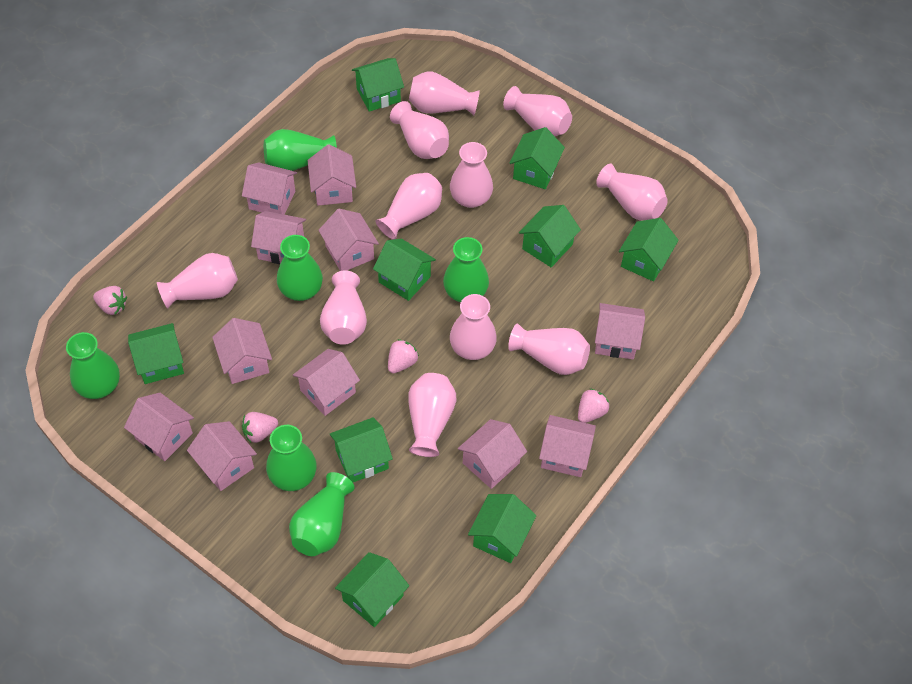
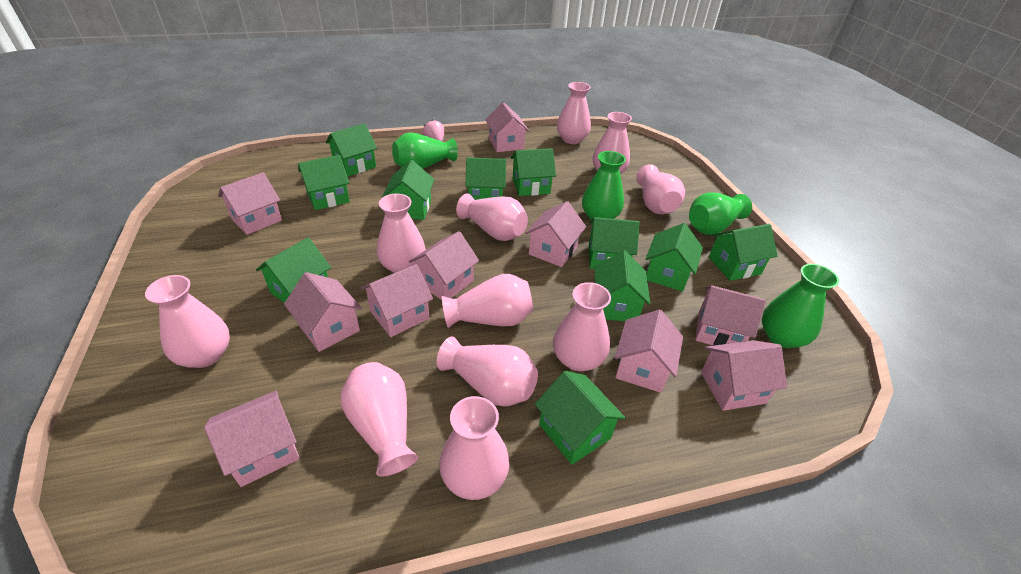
green house: 9 -> 11
green vase: 6 -> 4
pink house: 11 -> 10
pink strawberry: 4 -> 1

